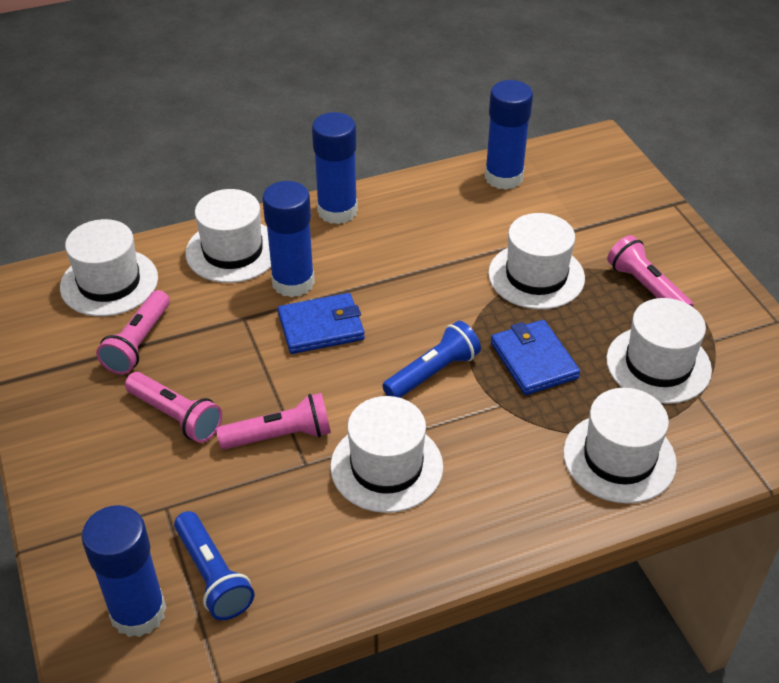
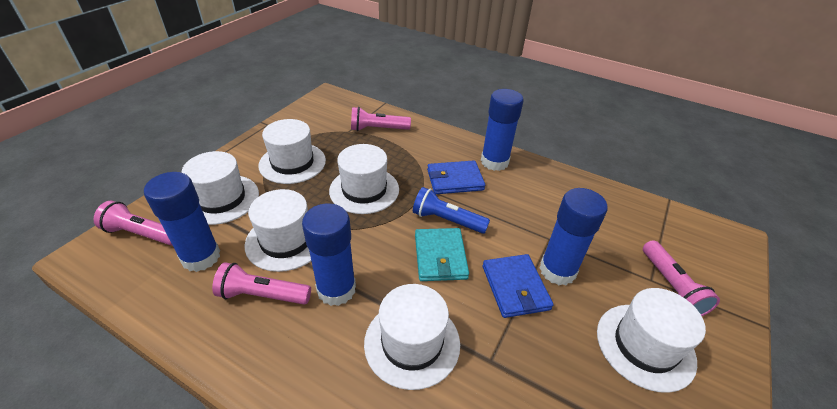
blue flashlight: 2 -> 1
turquoise wallet: 0 -> 1

